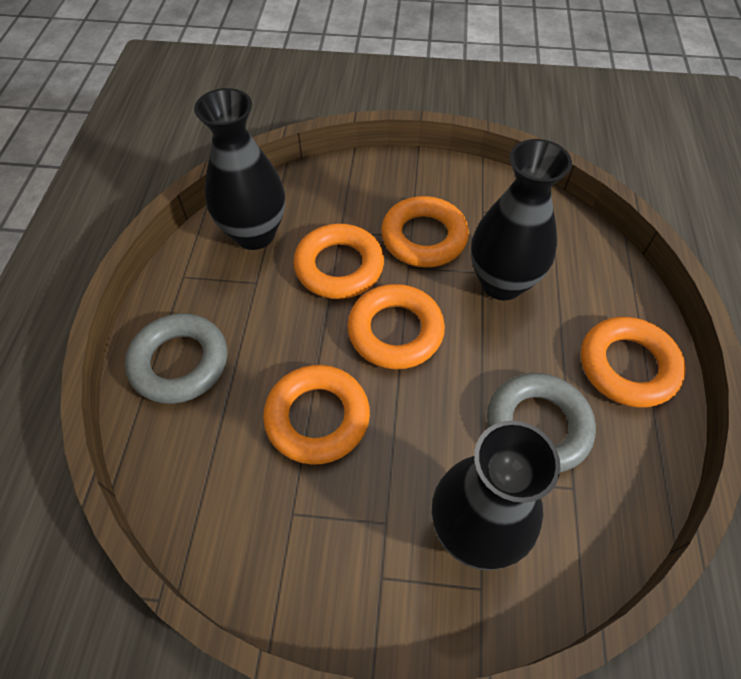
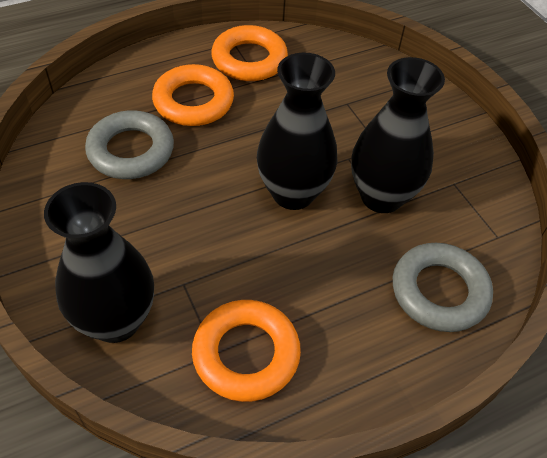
orange ring: 5 -> 3

